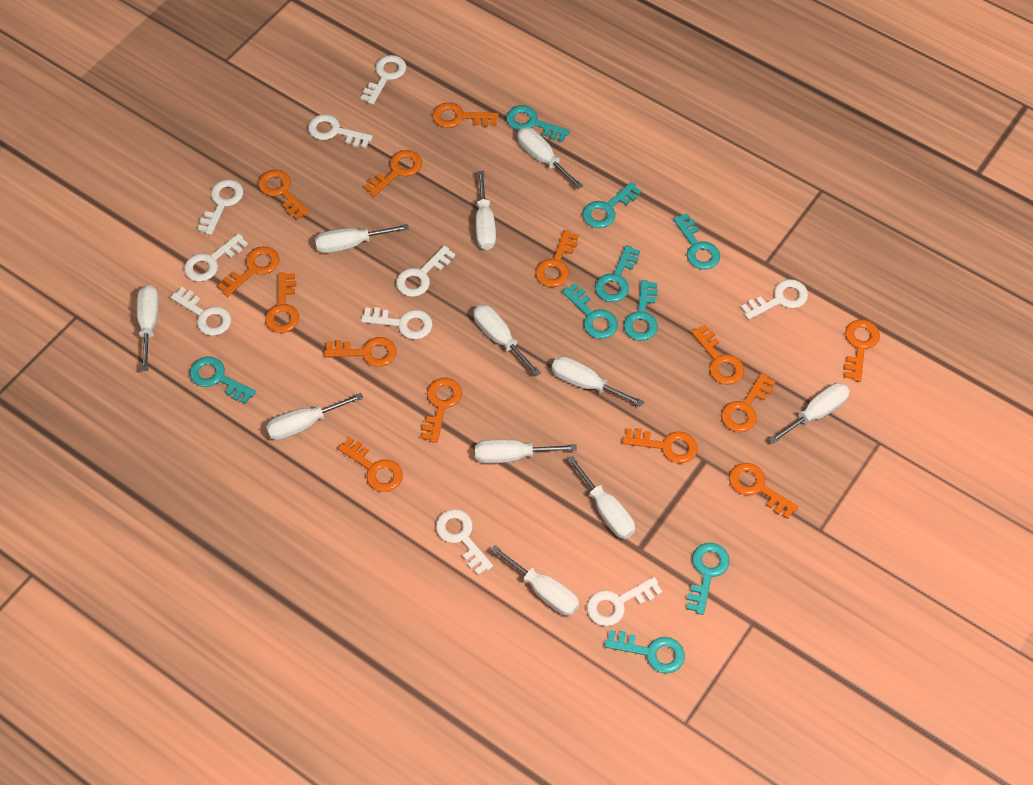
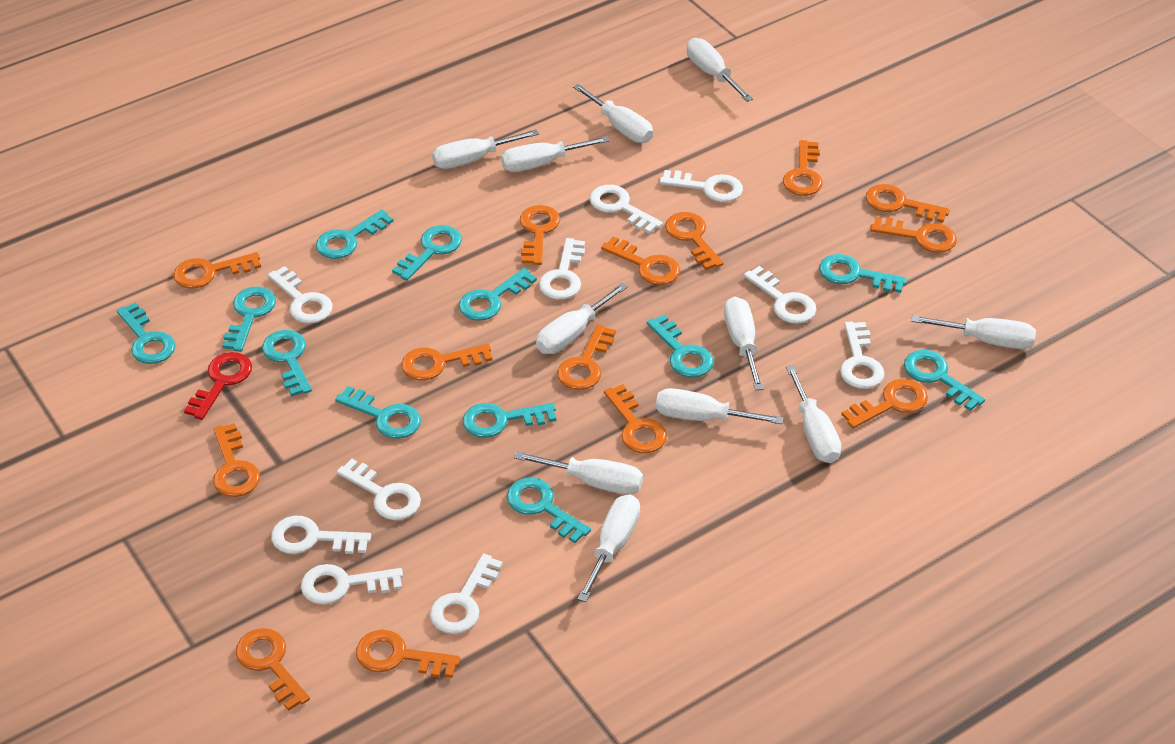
red key: 0 -> 1
turquoise key: 9 -> 12

